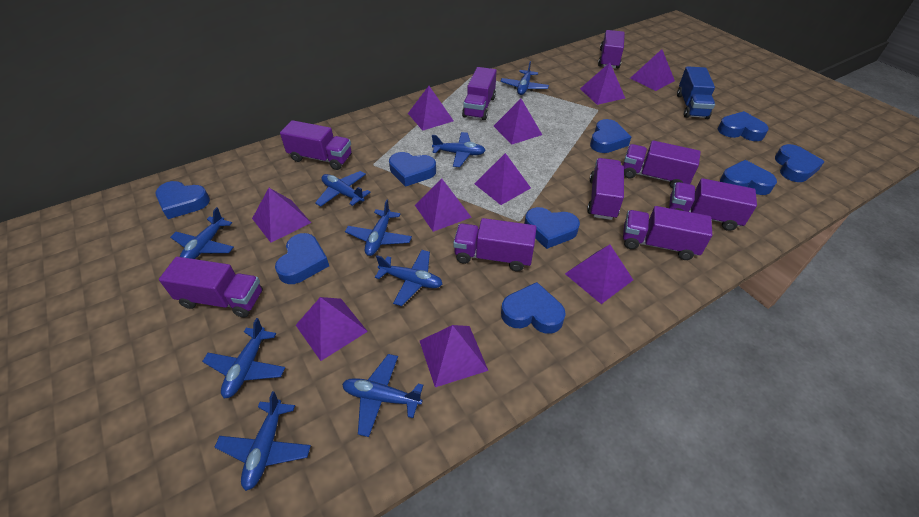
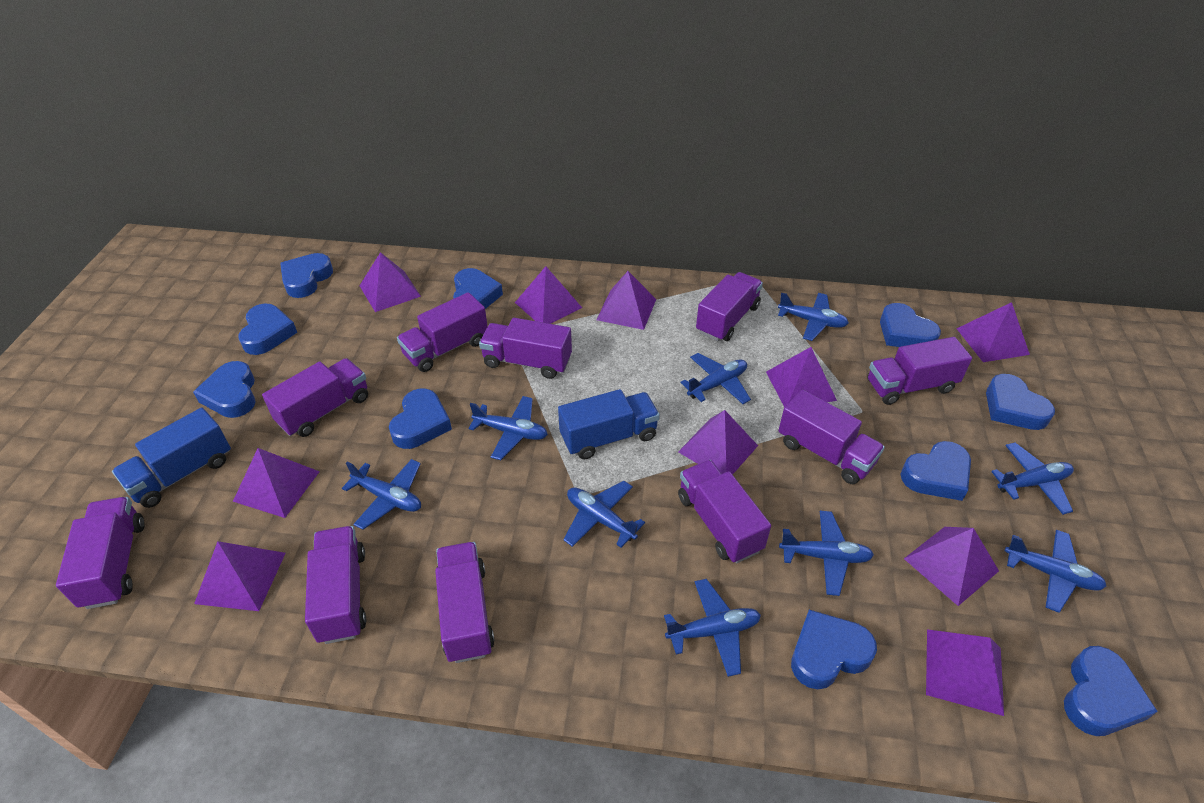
blue heart: 9 -> 10
blue truck: 1 -> 2
purple truck: 9 -> 10

